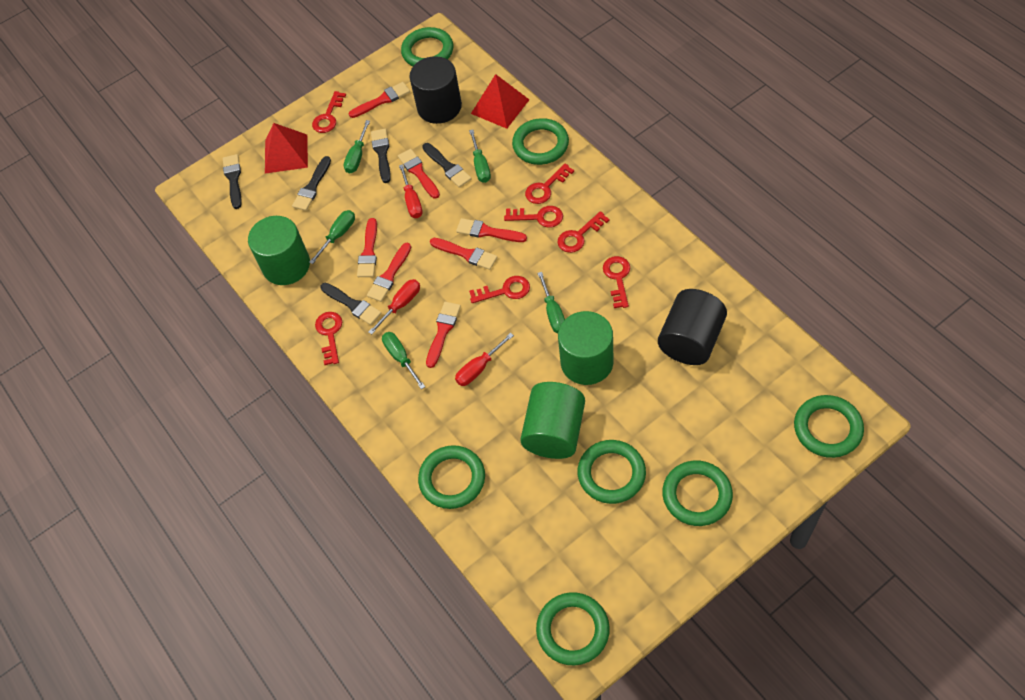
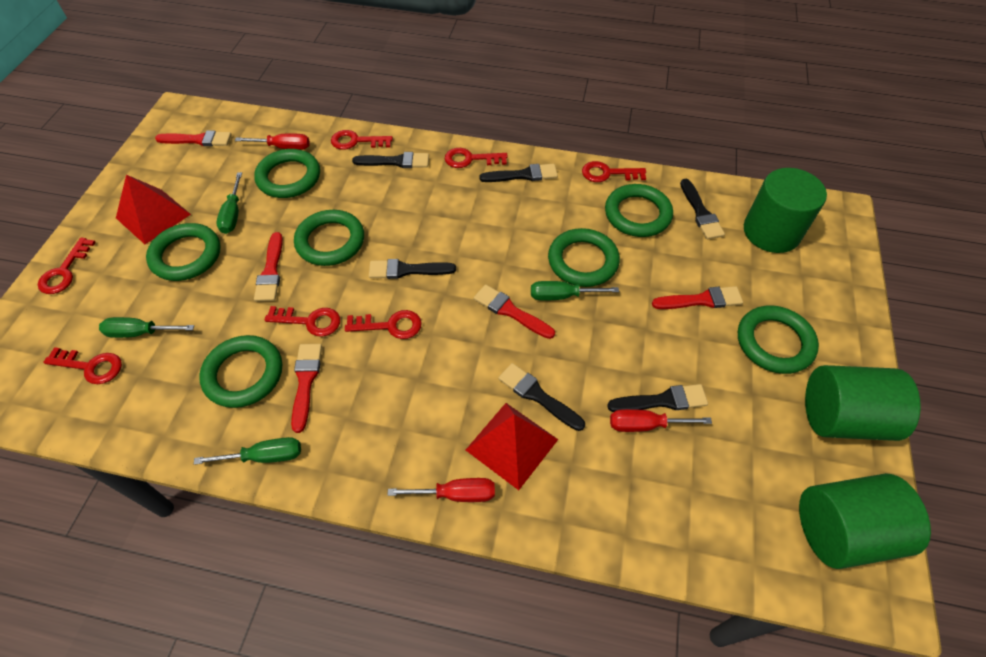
black brush: 5 -> 6
black cylinder: 2 -> 0
green screwdriver: 5 -> 4
red brush: 7 -> 5

